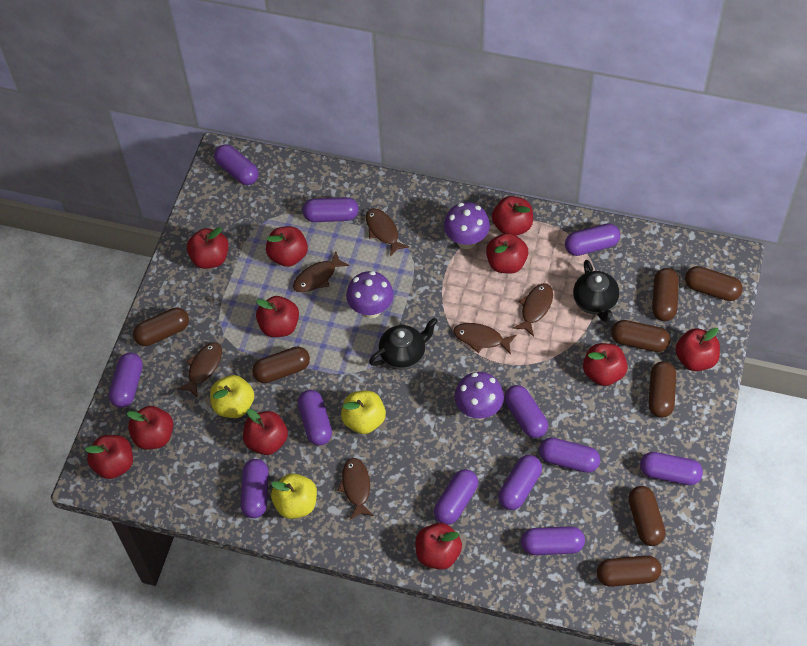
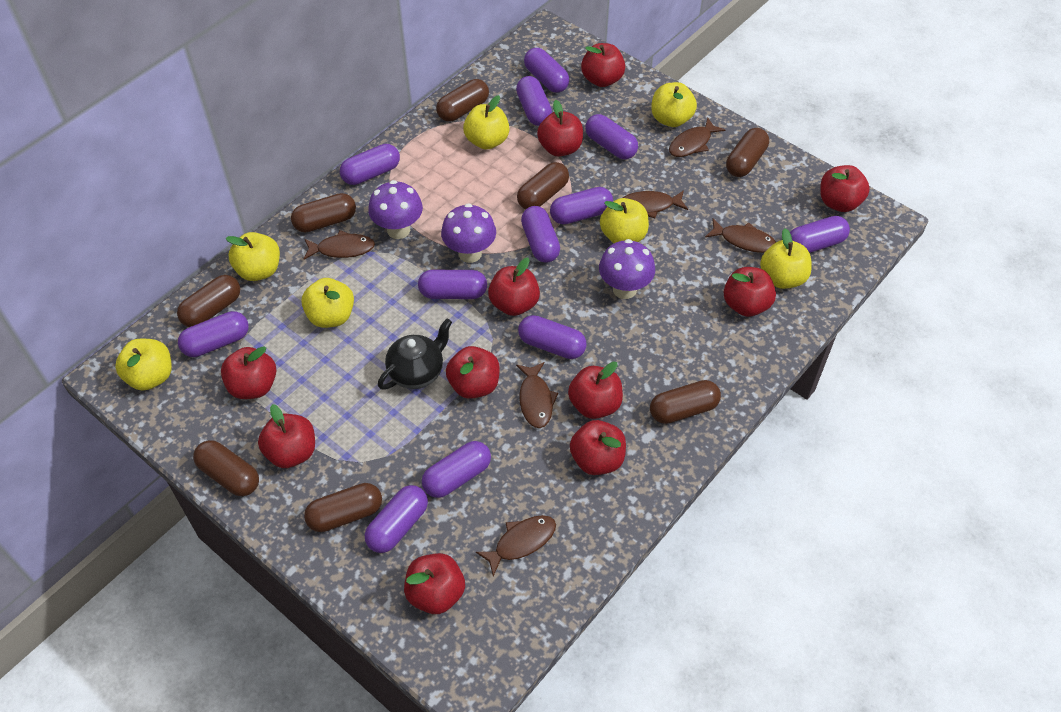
black teapot: 2 -> 1
yellow apple: 3 -> 7

